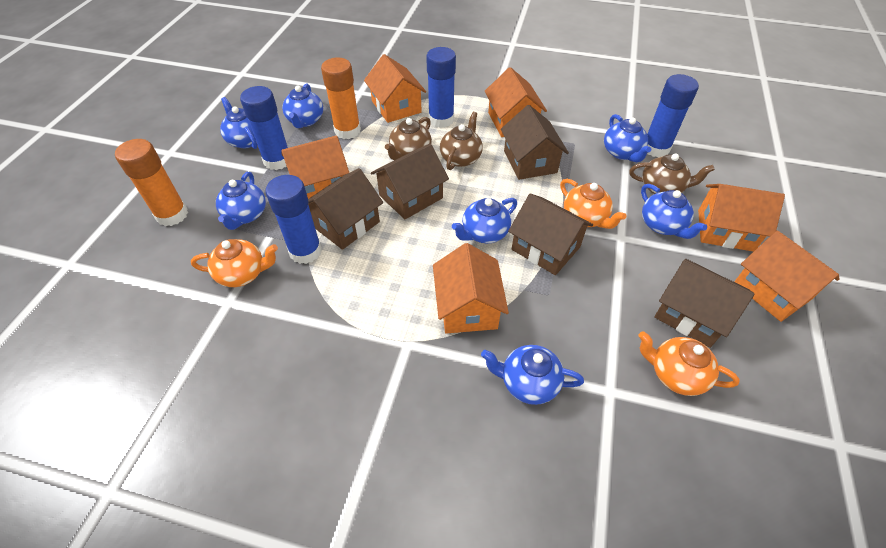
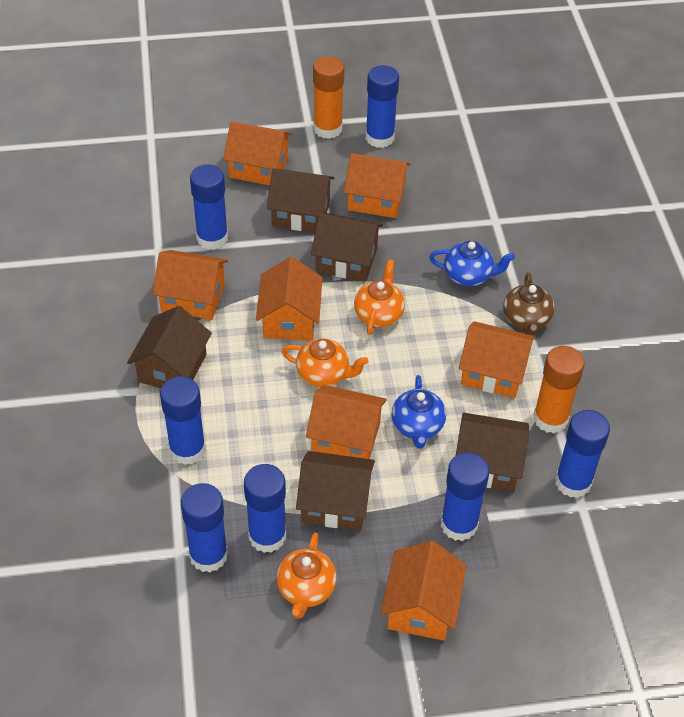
blue glue stick: 4 -> 7
blue teapot: 7 -> 2
brown teapot: 3 -> 1
orange house: 6 -> 7

